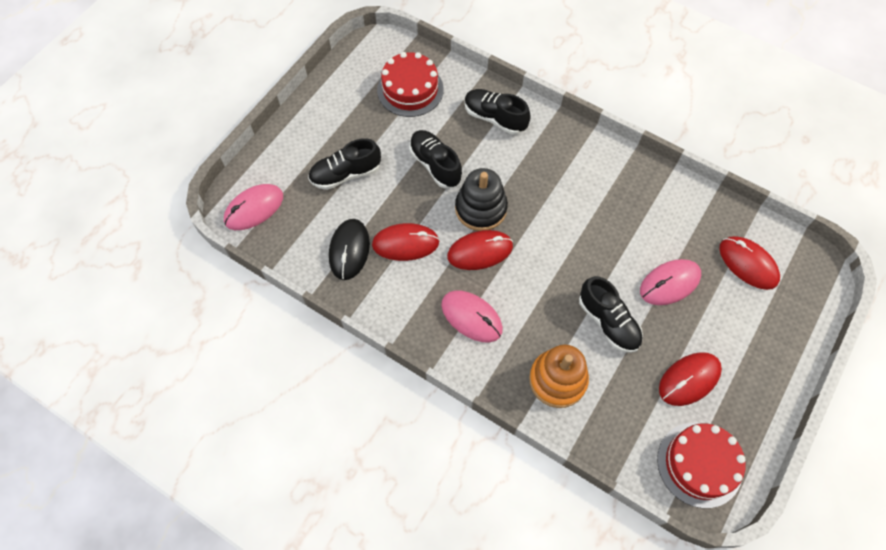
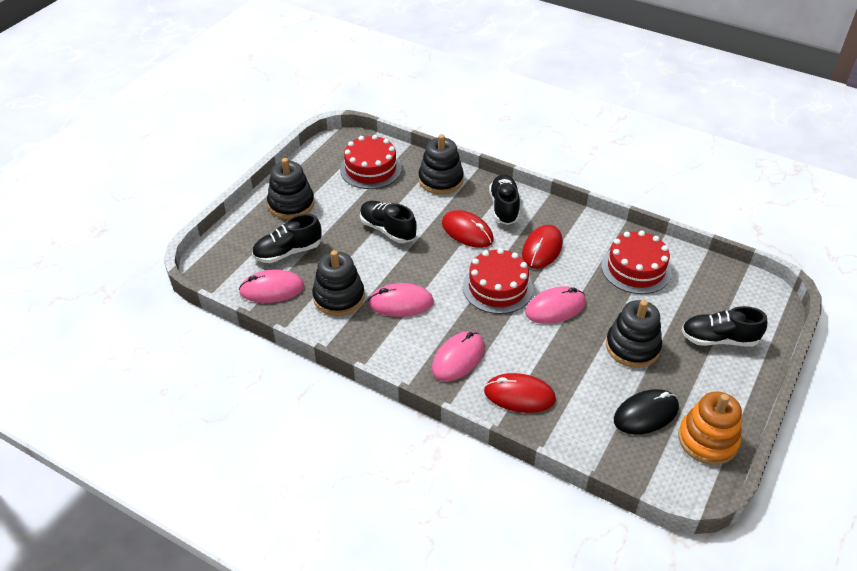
black stacking toy: 1 -> 4
pink mouse: 3 -> 4
red cake: 2 -> 3
red mouse: 4 -> 3

